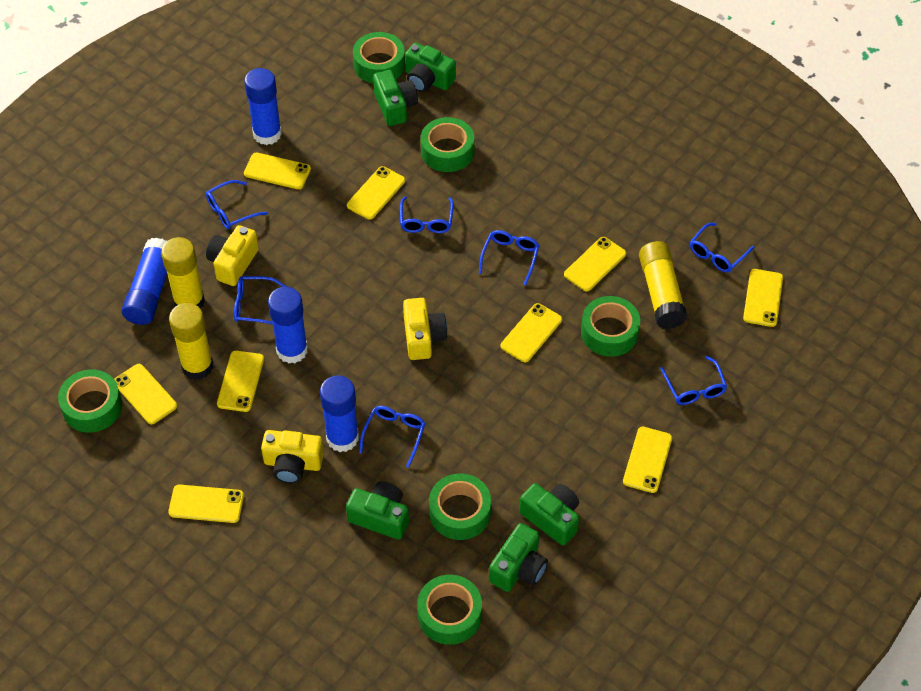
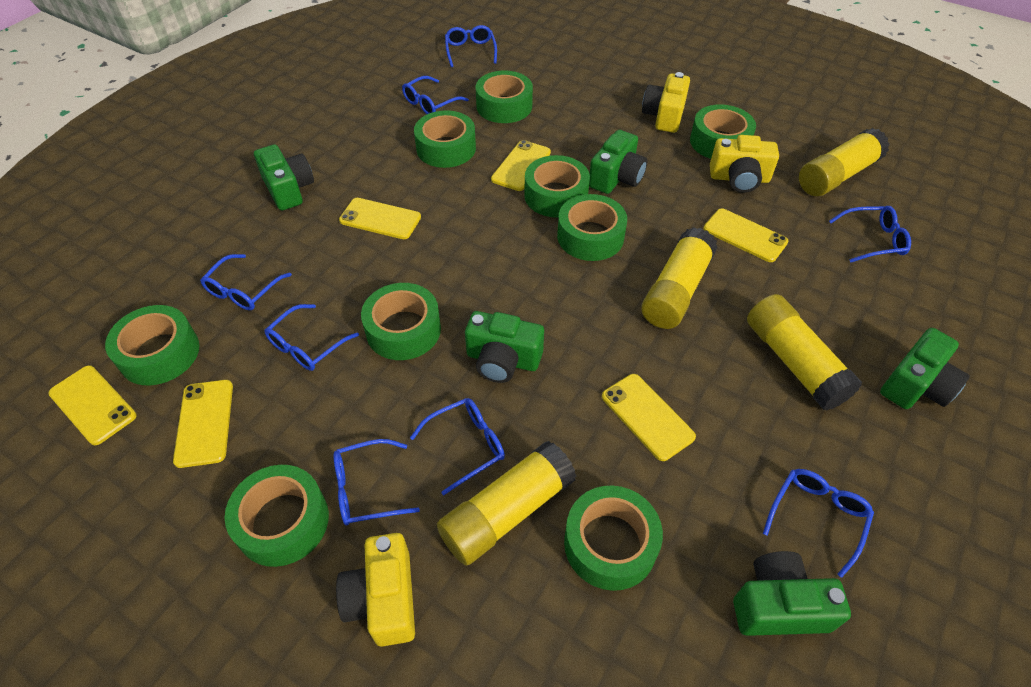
blue glasses: 7 -> 8
blue glue stick: 4 -> 0
green tape: 6 -> 9
yellow glue stick: 3 -> 4
yellow phone: 9 -> 6

